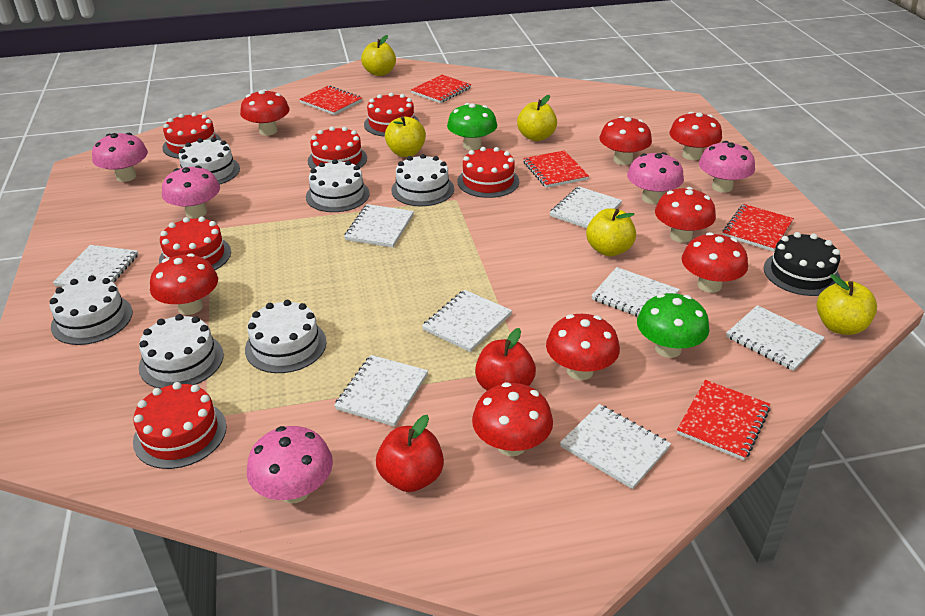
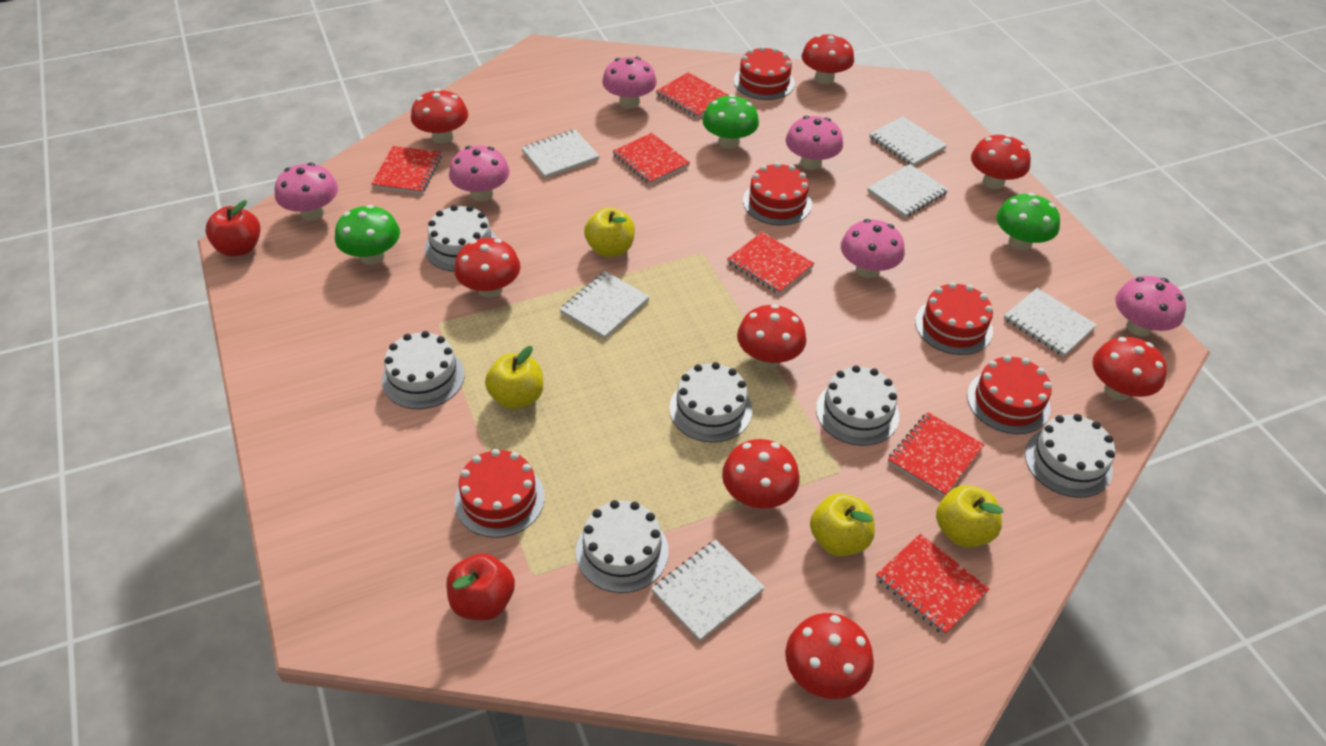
black cake: 1 -> 0
green mushroom: 2 -> 3
pink mushroom: 5 -> 6
red cake: 6 -> 5
red notebook: 5 -> 6
white notebook: 8 -> 6
yellow apple: 5 -> 4

